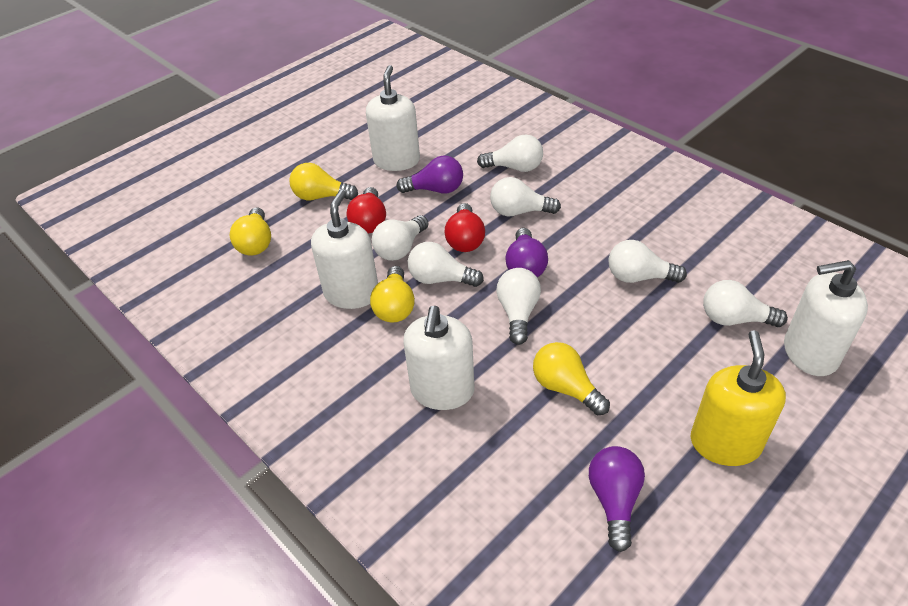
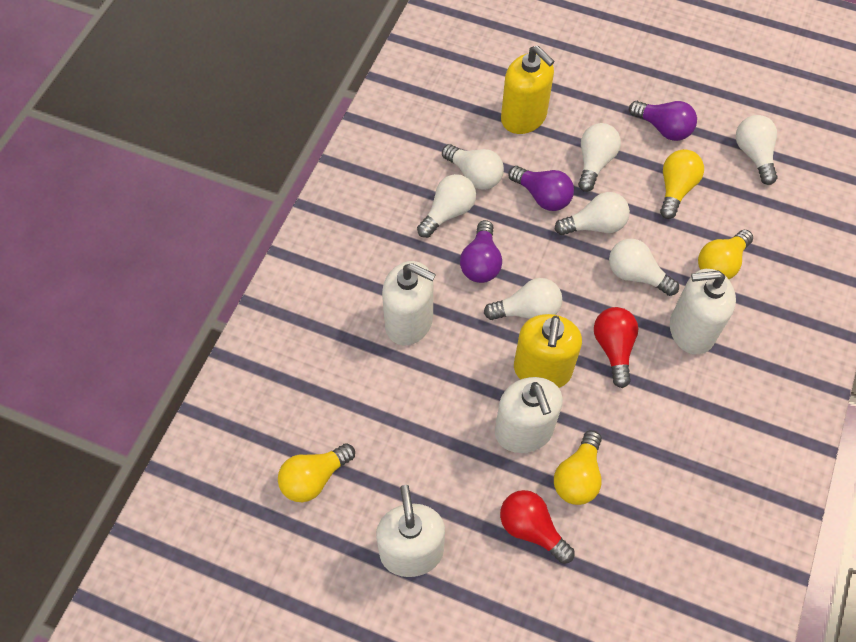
yellow soap dispenser: 1 -> 2

